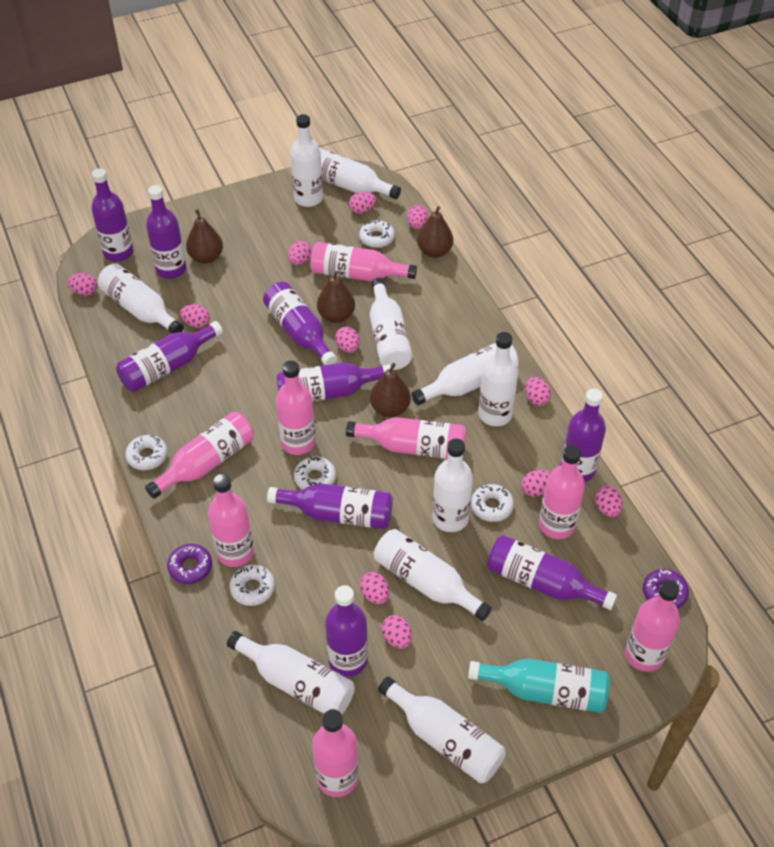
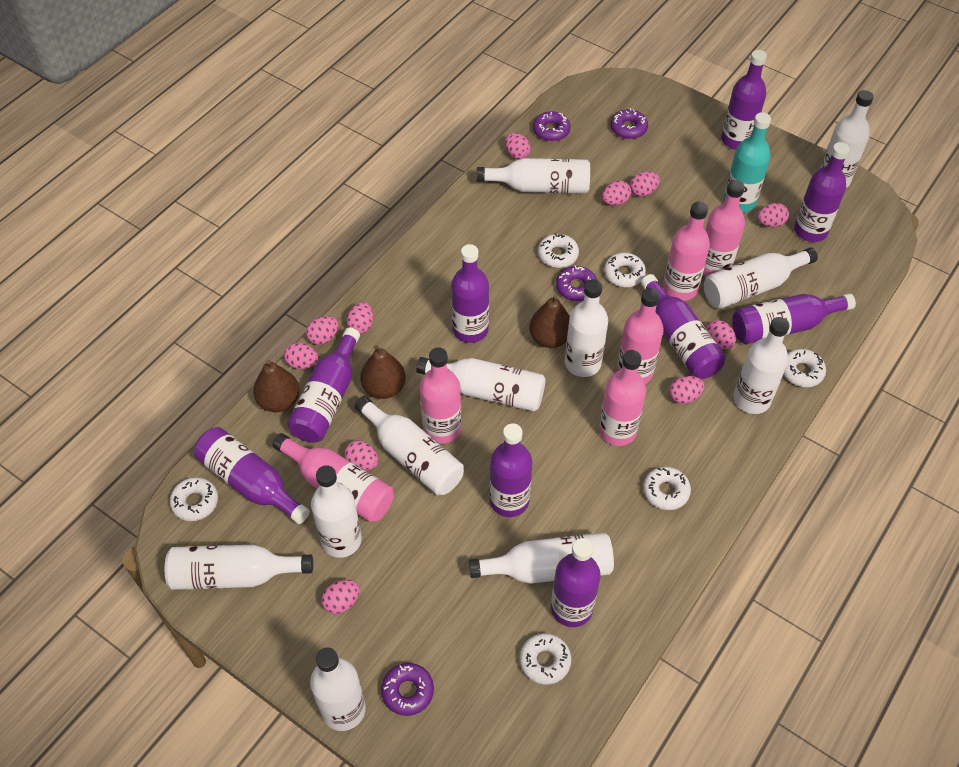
brown pear: 4 -> 3
pink bottle: 8 -> 6
purple donut: 2 -> 4
white bottle: 10 -> 11
white donut: 5 -> 6

